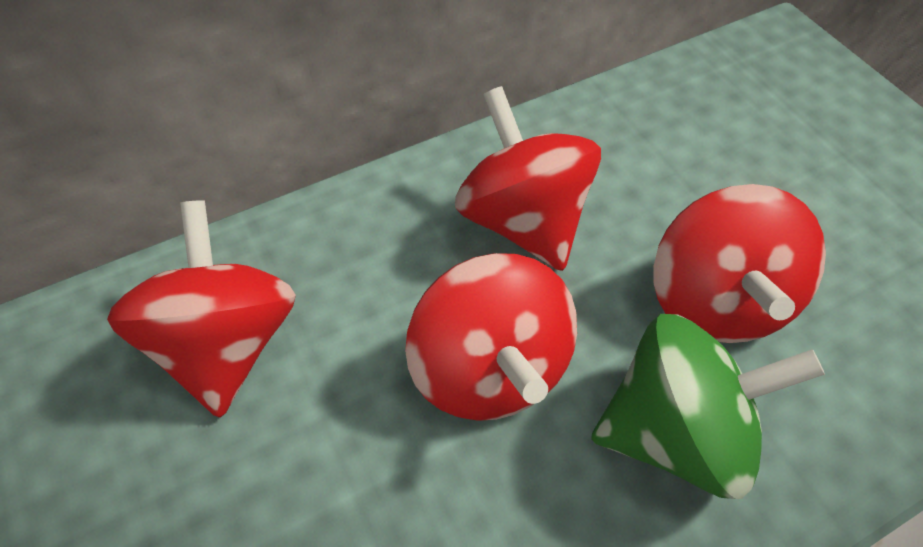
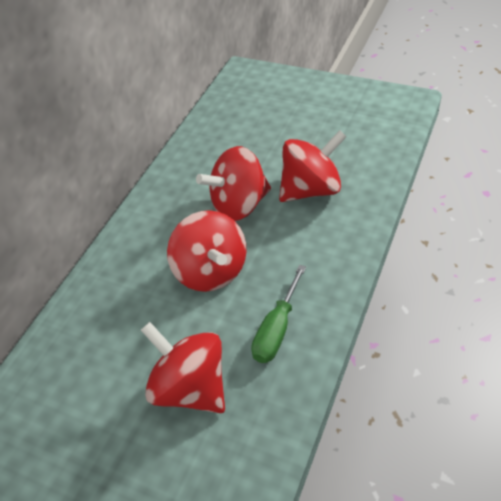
green screwdriver: 0 -> 1
green spinning top: 1 -> 0

